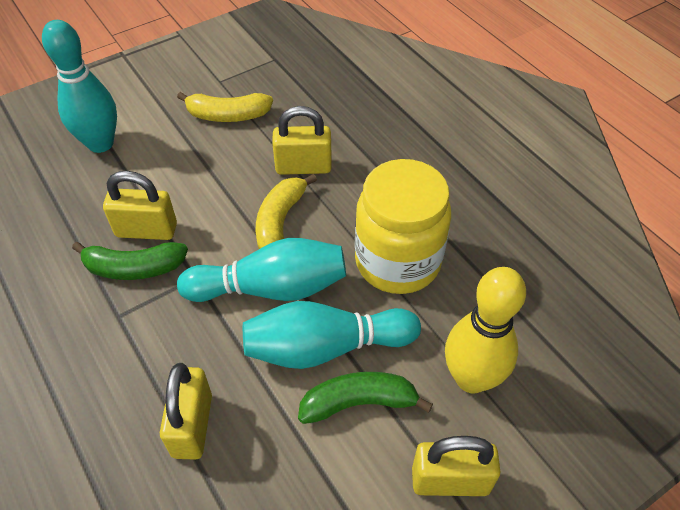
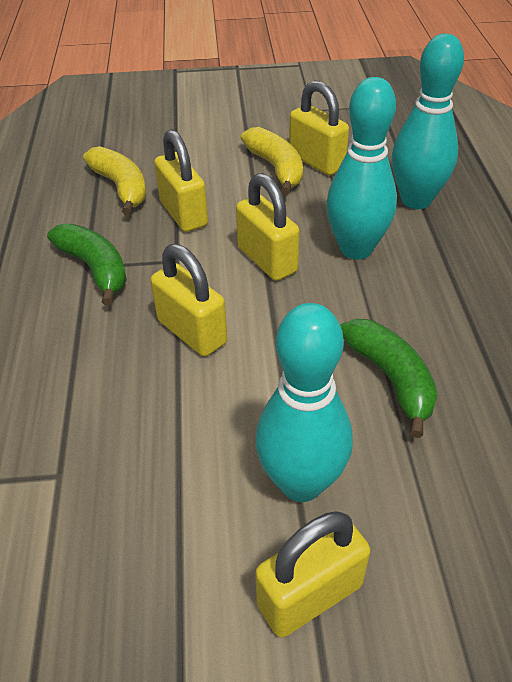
yellow bowling pin: 1 -> 0
yellow jar: 1 -> 0
yellow padlock: 4 -> 5

